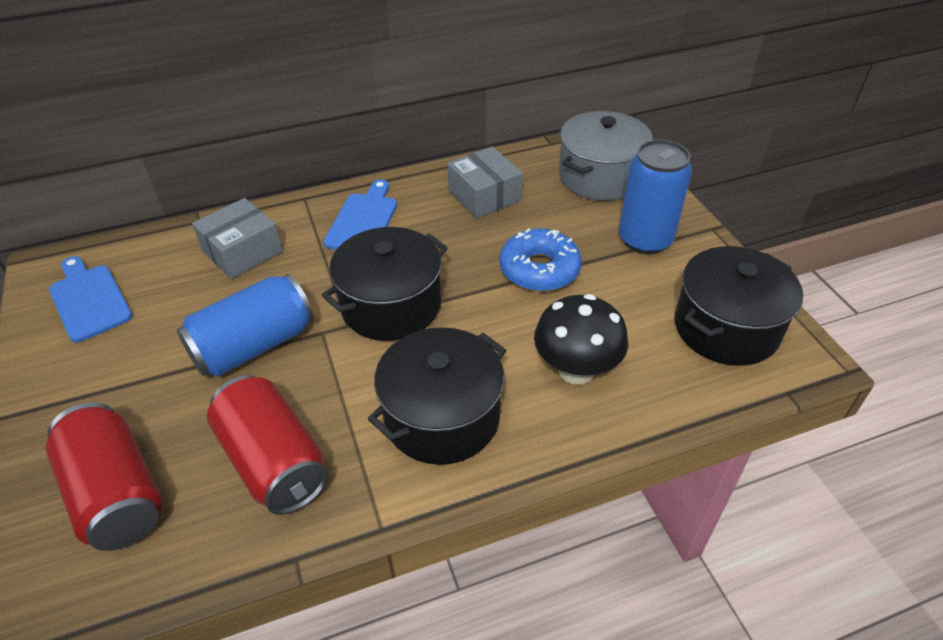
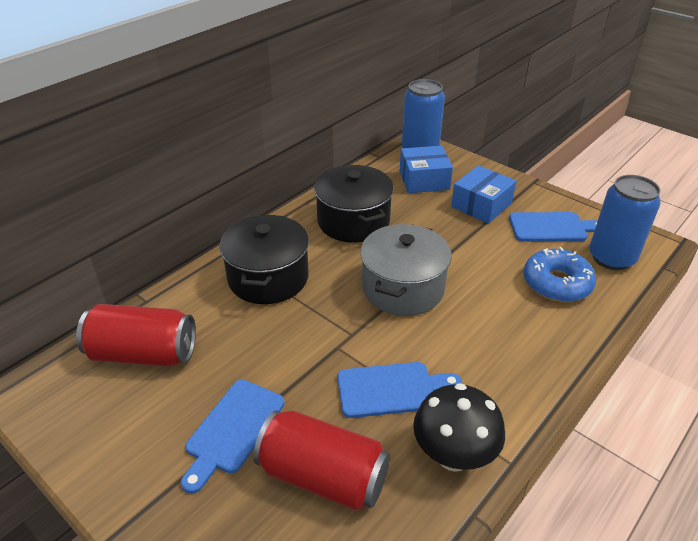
black pot: 3 -> 2
blue box: 0 -> 2
blue cutting board: 2 -> 3
grey box: 2 -> 0

